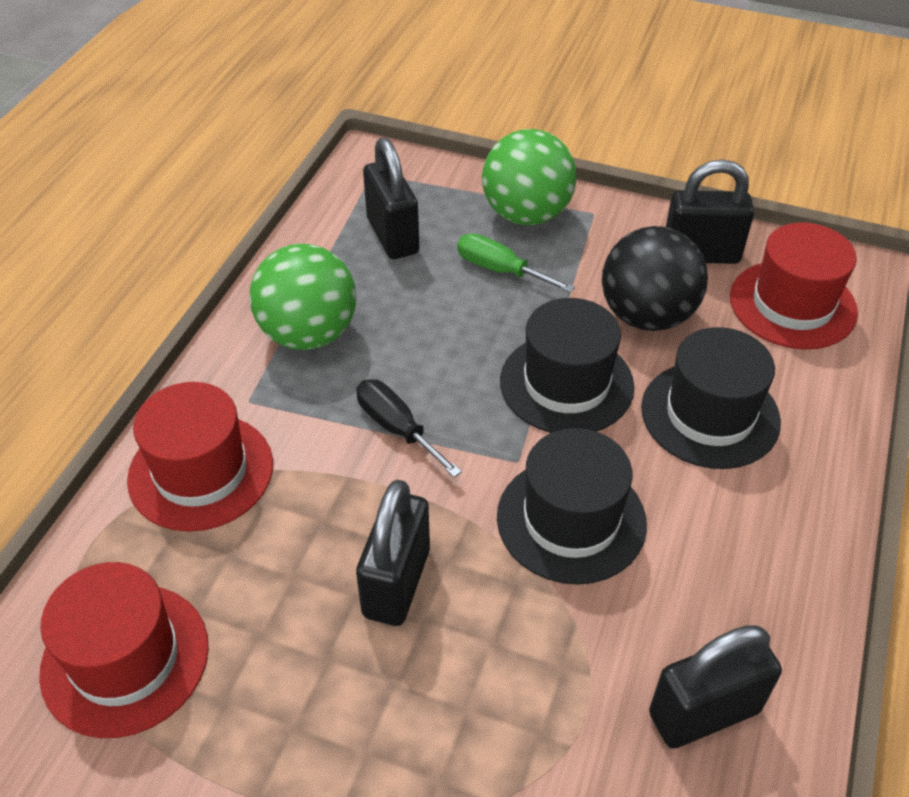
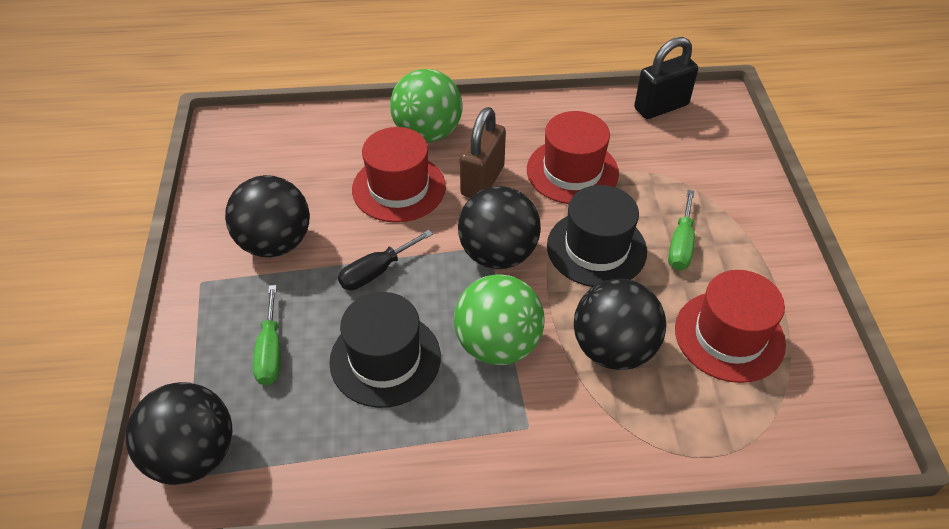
black ball: 1 -> 4
black hat: 3 -> 2
black padlock: 4 -> 1
brown padlock: 0 -> 1
green screwdriver: 1 -> 2

